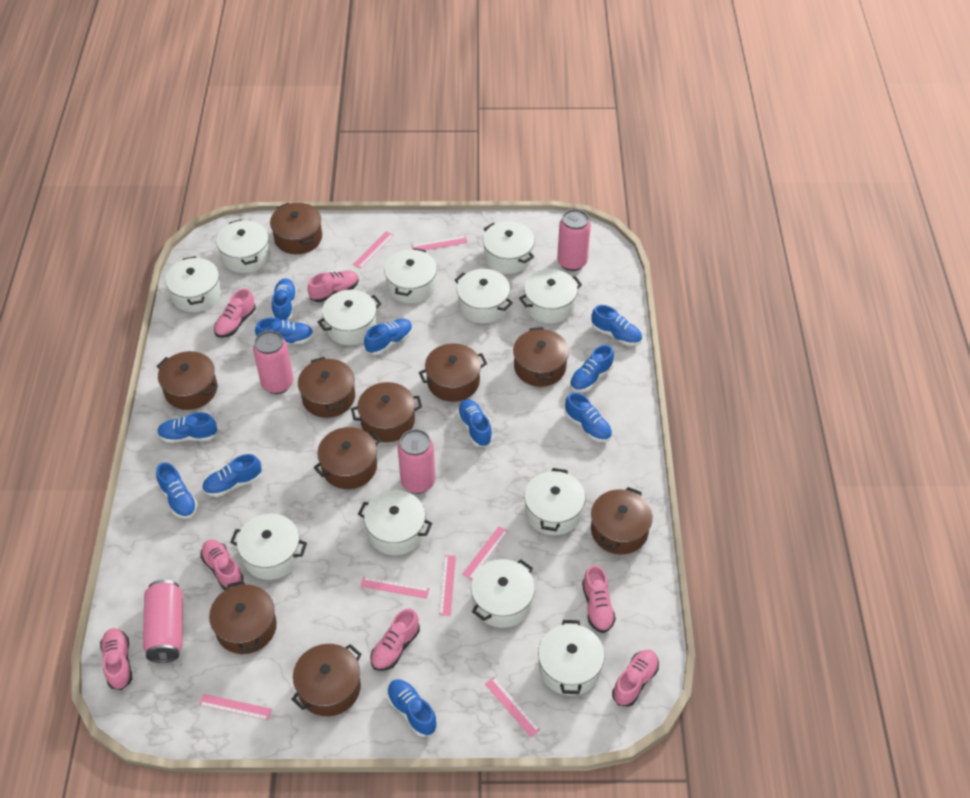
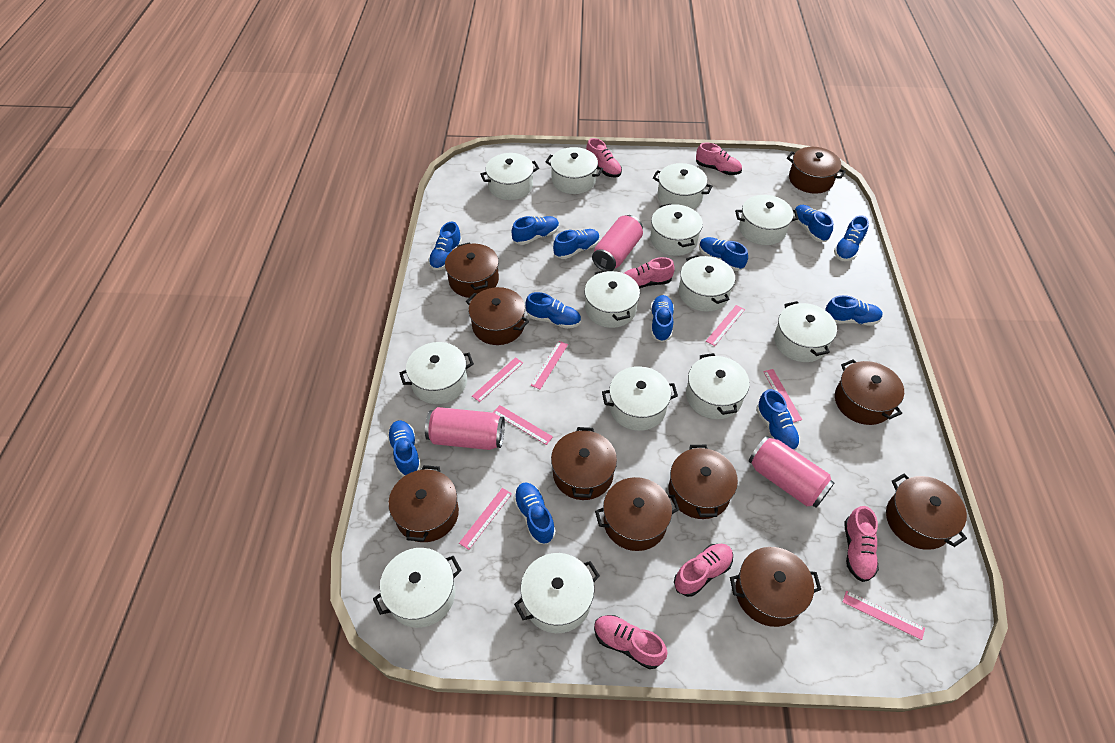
blue shoe: 11 -> 12
pink can: 4 -> 3
pink shoe: 7 -> 6
white pot: 12 -> 13

